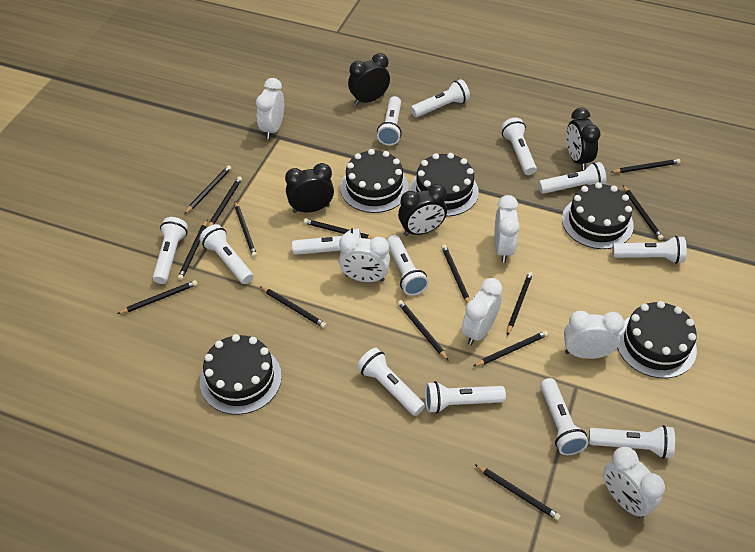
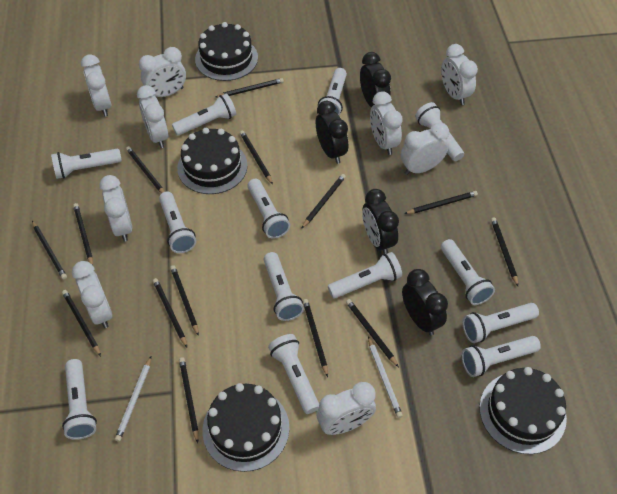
black cake: 5 -> 4
white clock: 6 -> 9
white pencil: 0 -> 2

